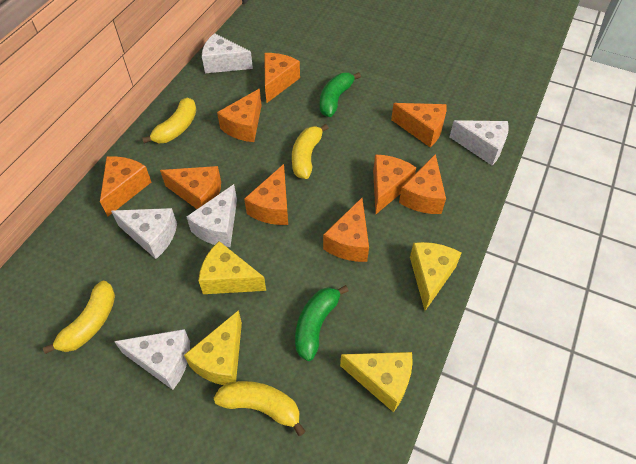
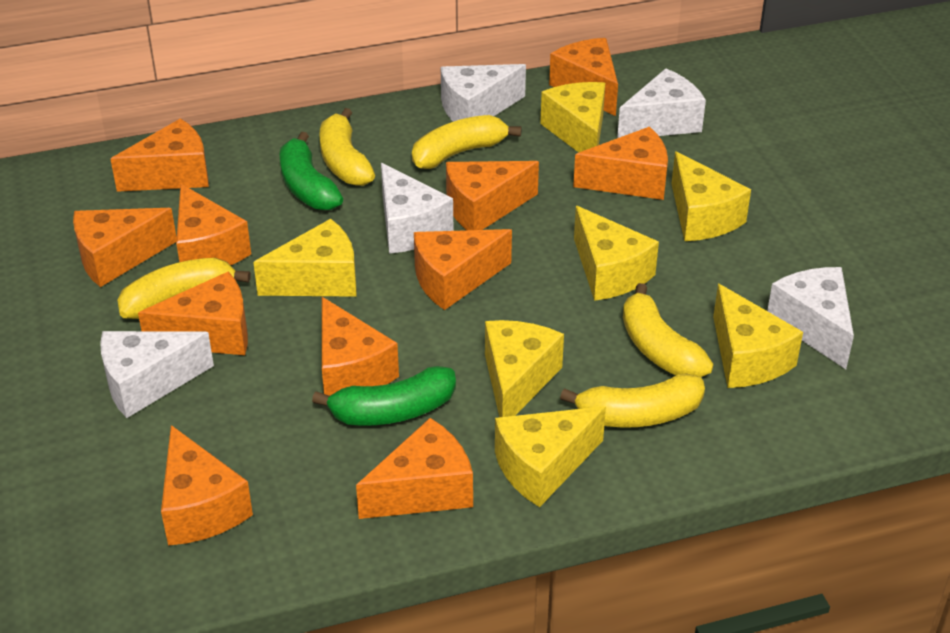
orange cheese: 9 -> 11
yellow banana: 4 -> 5
yellow cheese: 4 -> 7

